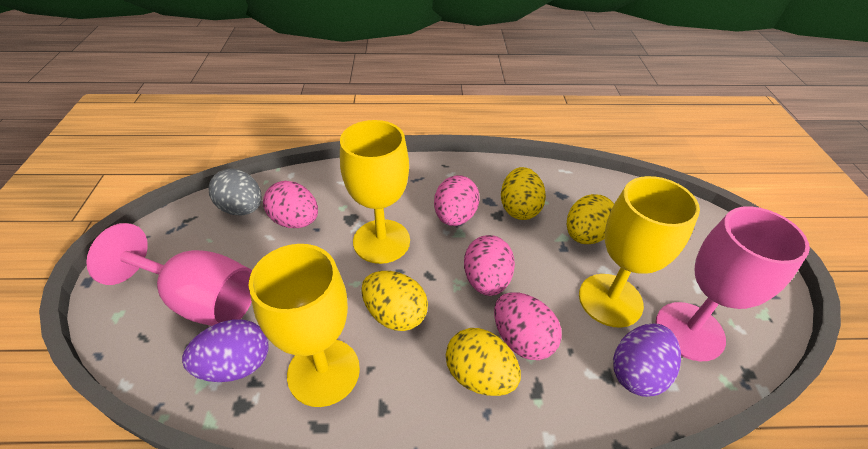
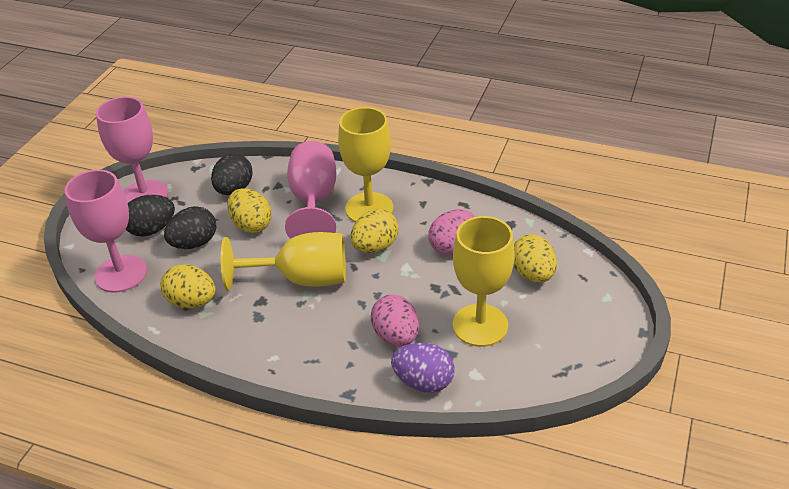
black egg: 0 -> 3
grey egg: 1 -> 0
pink egg: 4 -> 2
pink goblet: 2 -> 3
purple egg: 2 -> 1

